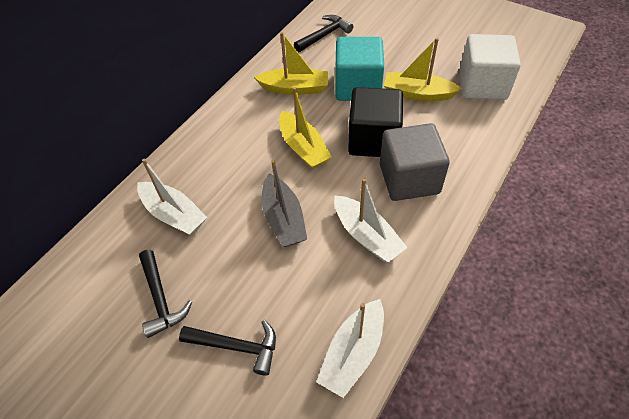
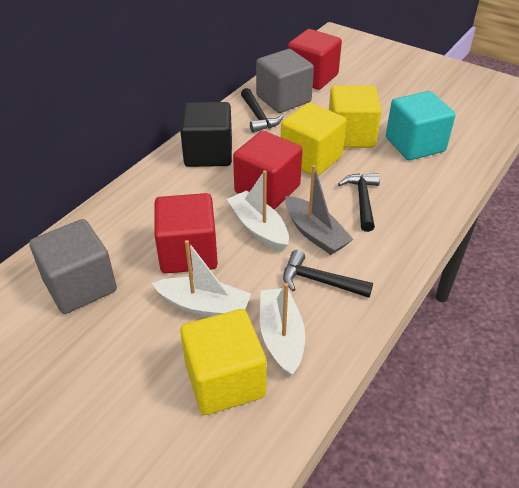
grey cube: 1 -> 2
red cube: 0 -> 3
white cube: 1 -> 0
yellow boat: 3 -> 0
yellow cube: 0 -> 3

